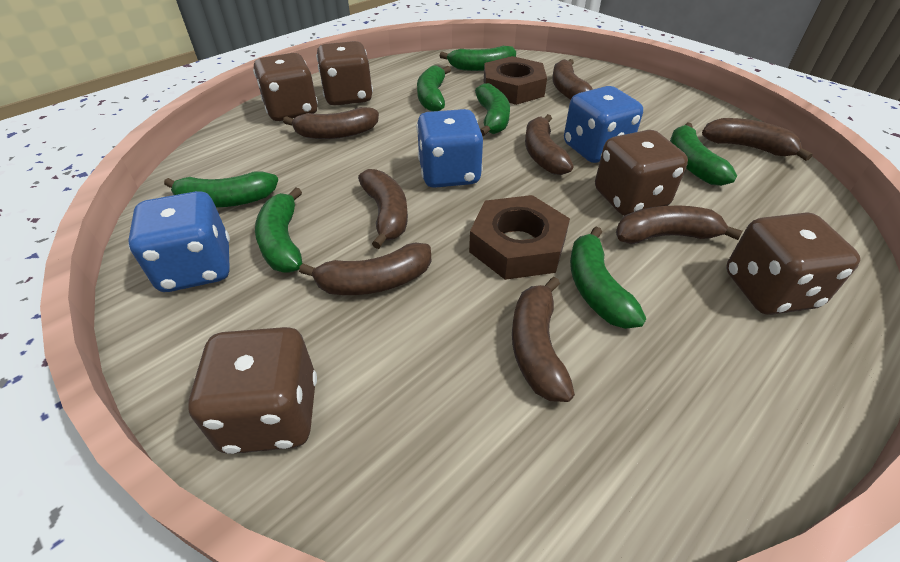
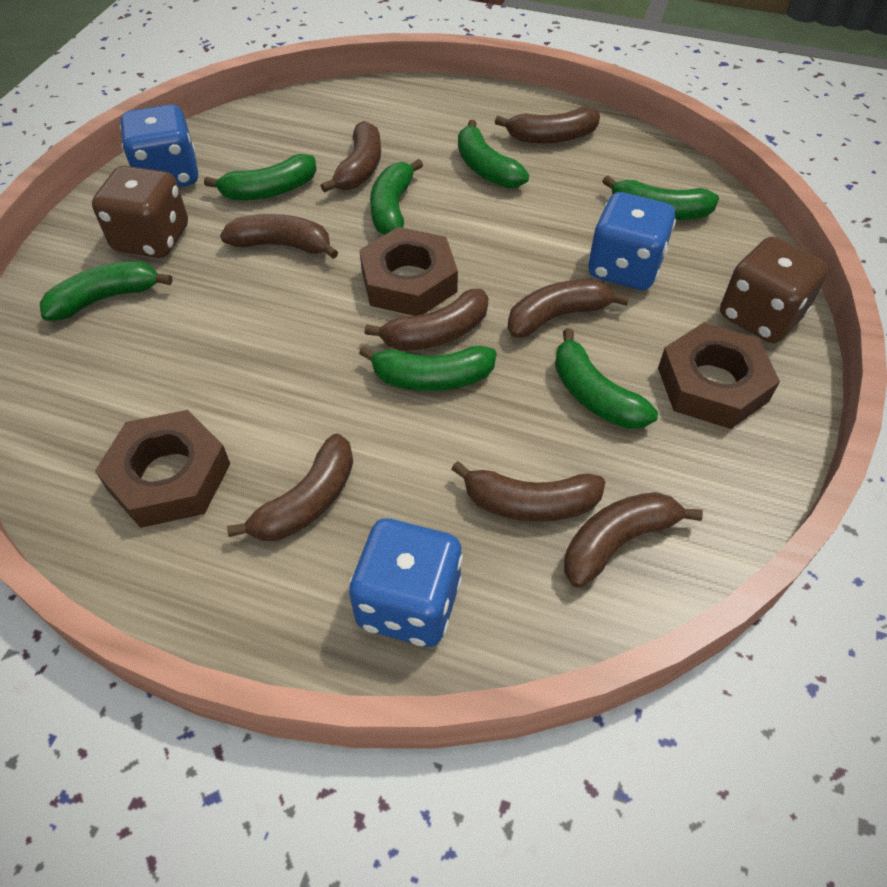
brown dice: 5 -> 2
brown nut: 2 -> 3

